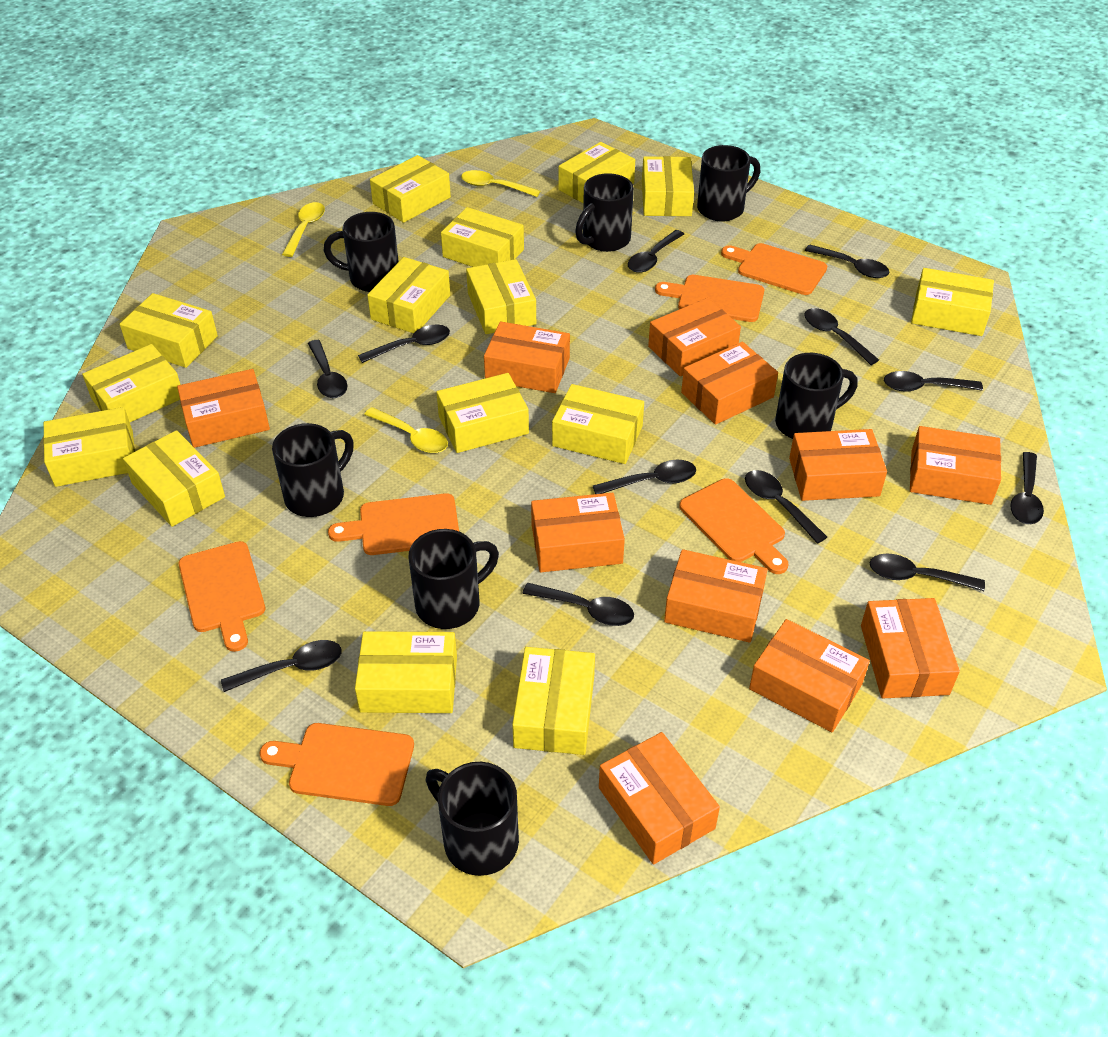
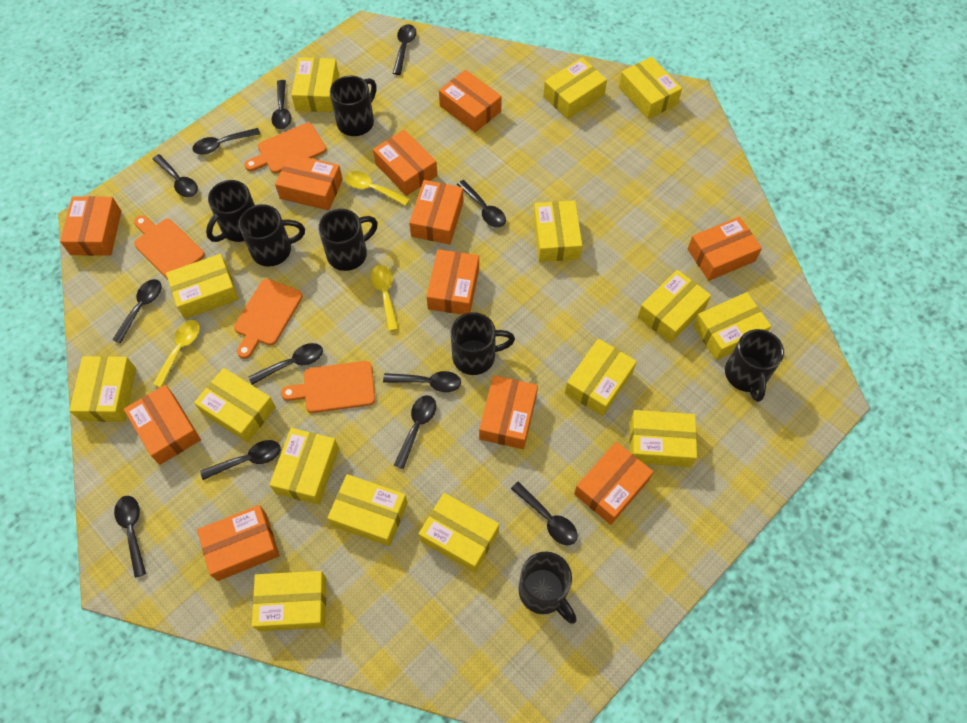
orange cutting board: 6 -> 4

